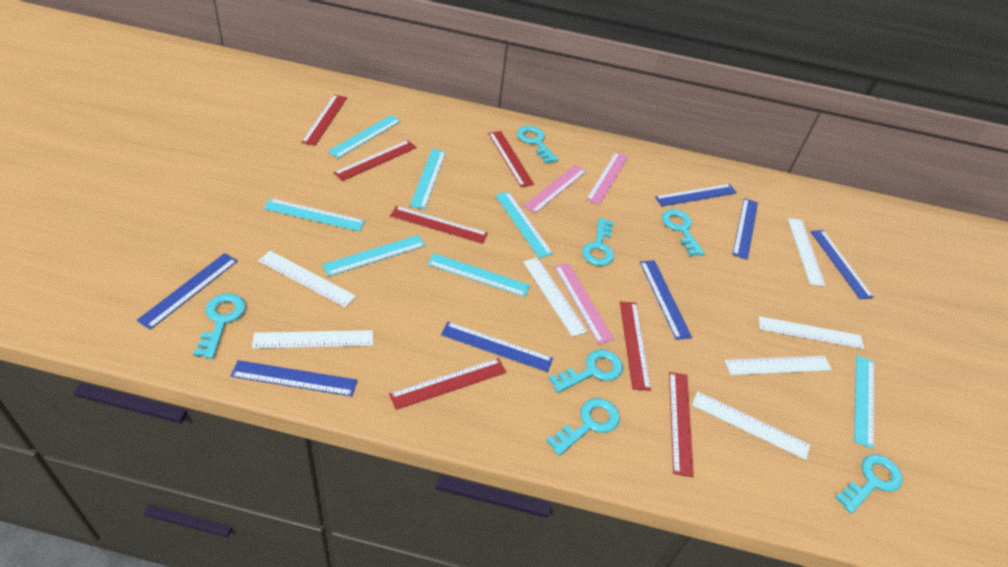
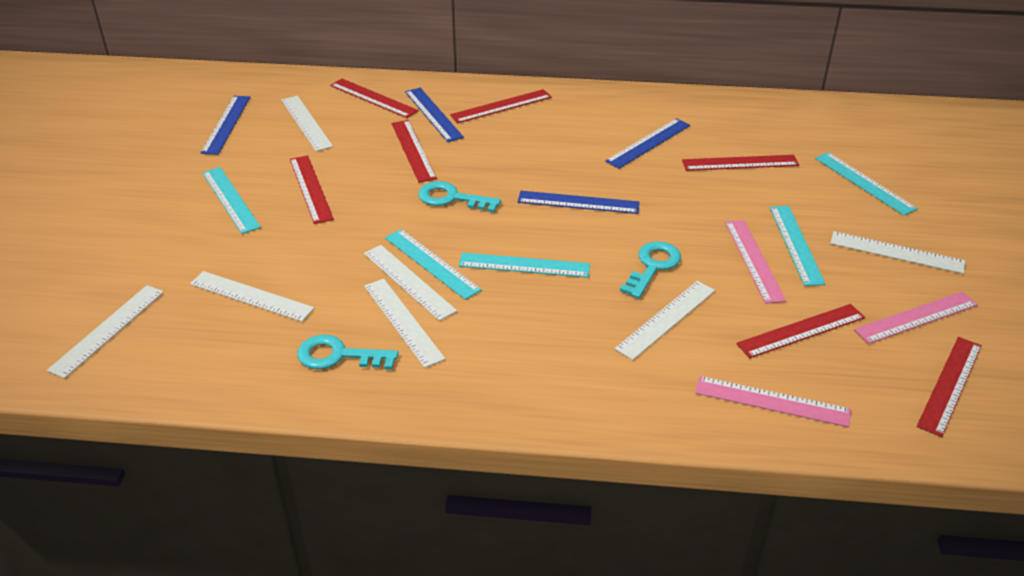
blue ruler: 7 -> 4
turquoise key: 7 -> 3
turquoise ruler: 7 -> 5

